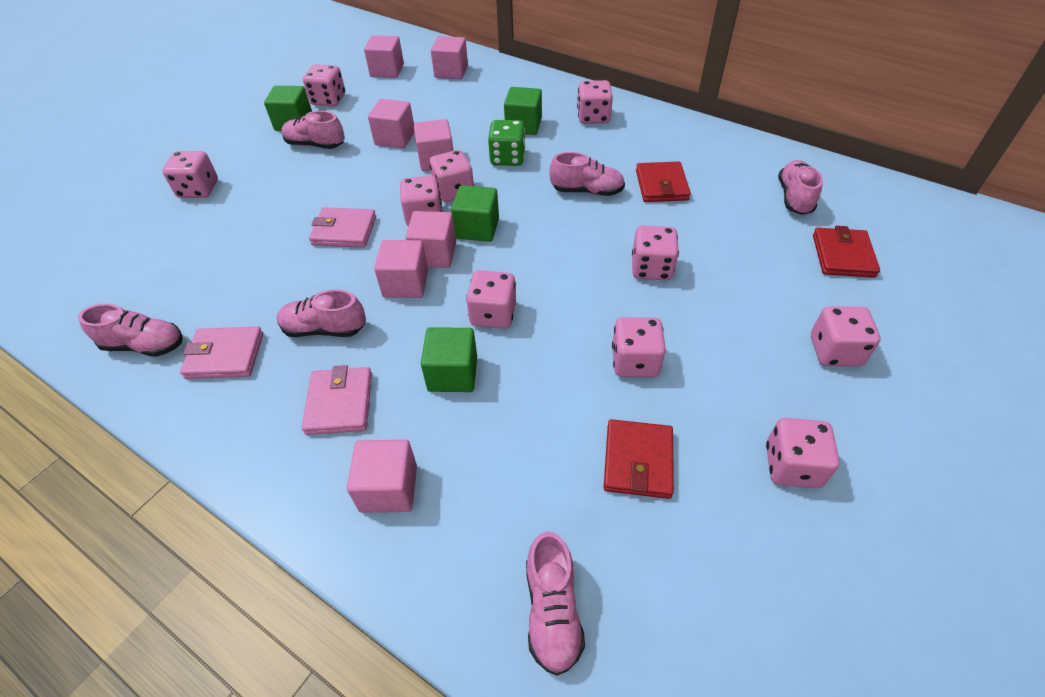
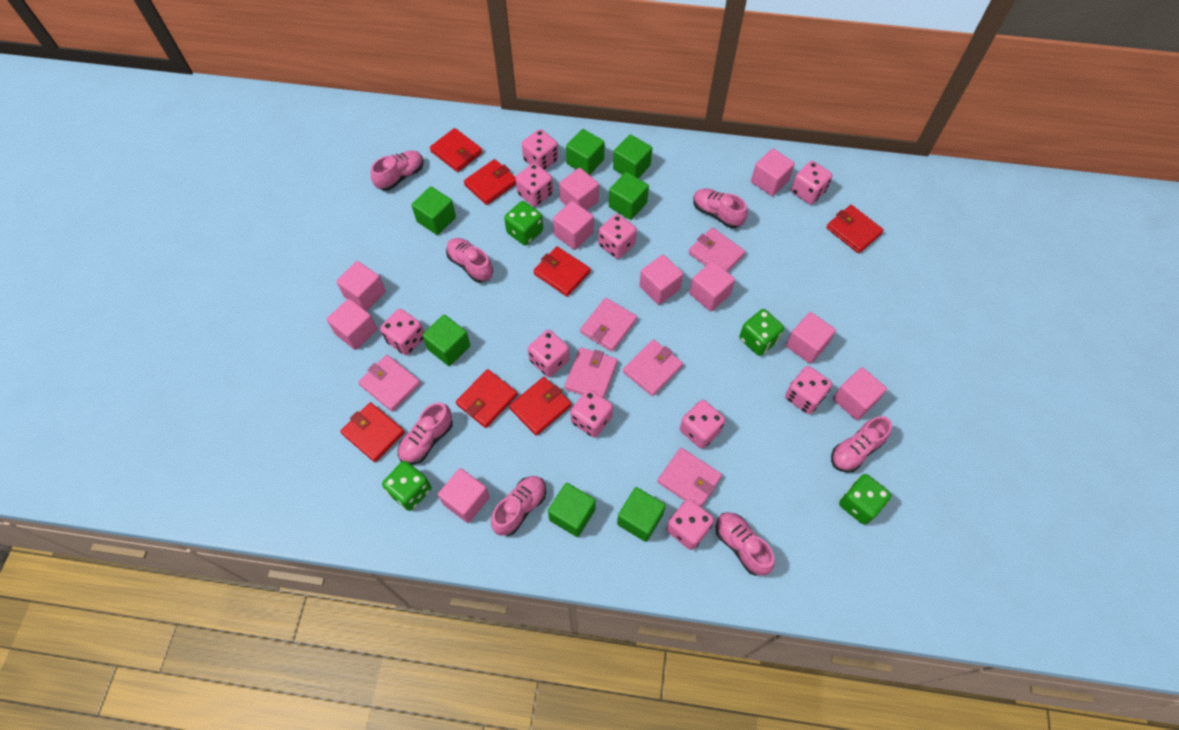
green cube: 4 -> 7
green dice: 1 -> 4
pink cube: 7 -> 10
pink shoe: 6 -> 7
pink wallet: 3 -> 6
red wallet: 3 -> 7

